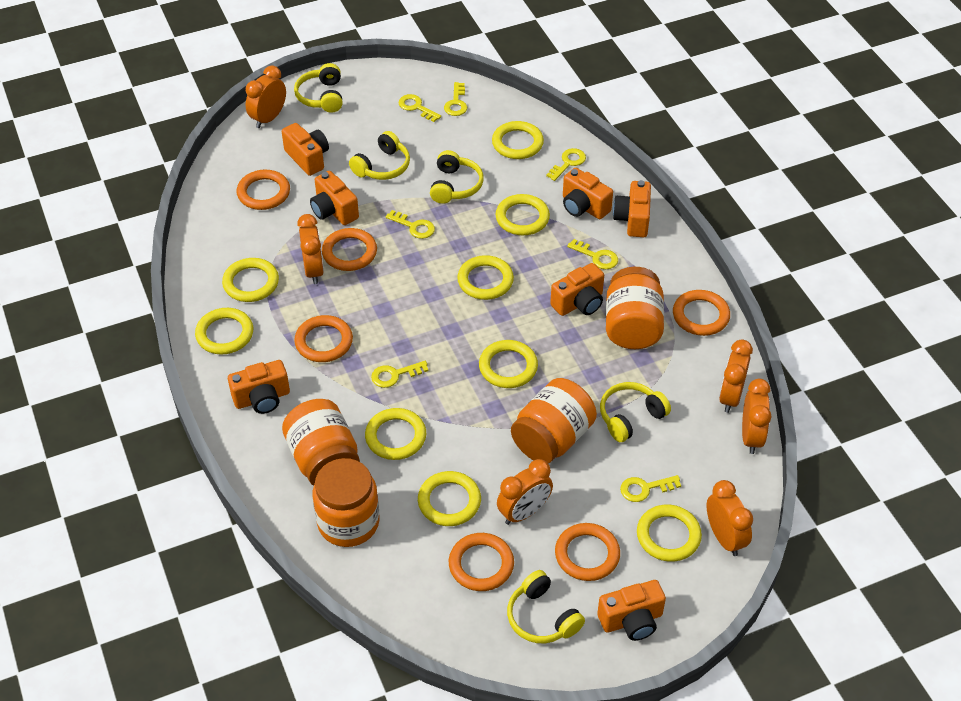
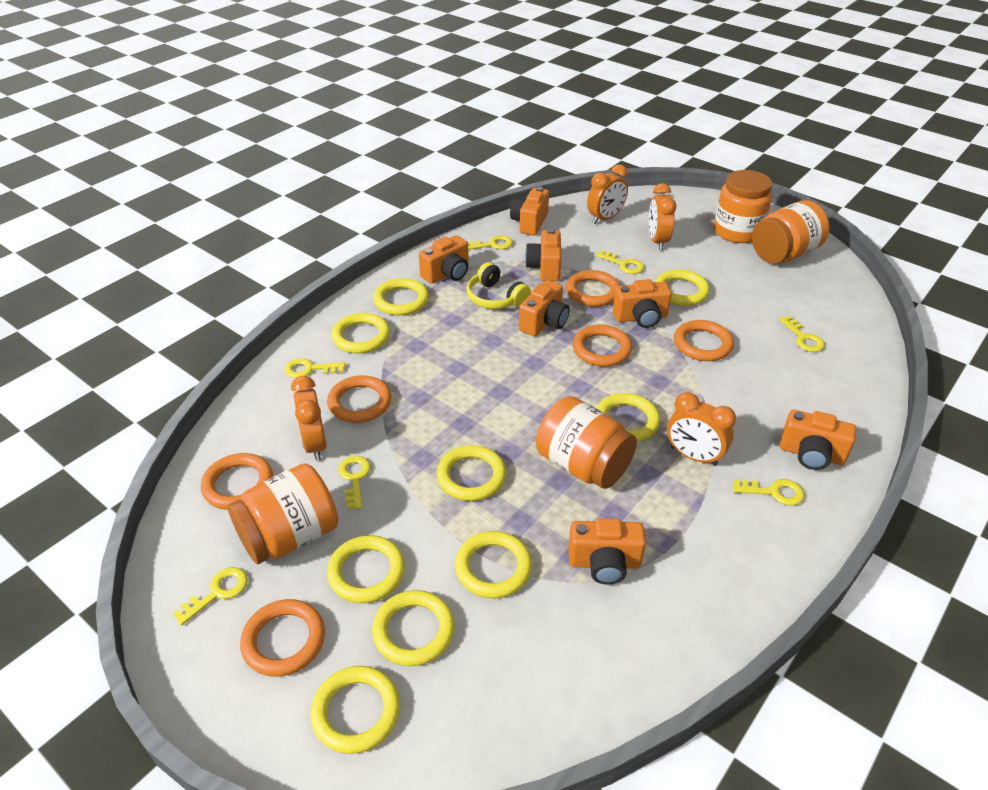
orange clock: 6 -> 4
yellow headphones: 5 -> 1

